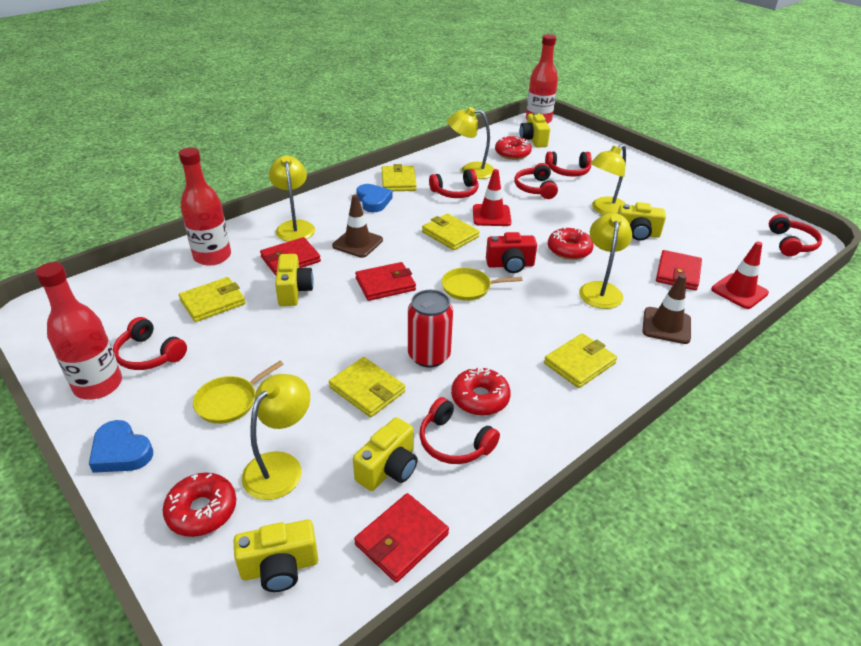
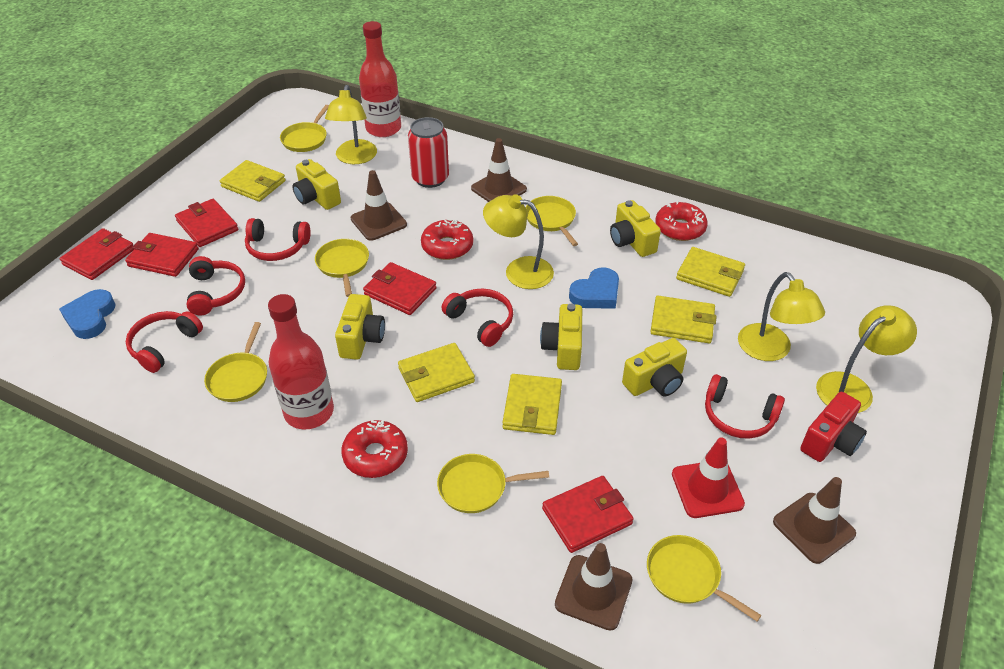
brown traffic cone: 2 -> 4
red bottle: 3 -> 2
red donut: 4 -> 3
red headphones: 6 -> 5
red traffic cone: 2 -> 1
red wallet: 4 -> 5
yellow lamp: 5 -> 4
yellow pan: 2 -> 6

